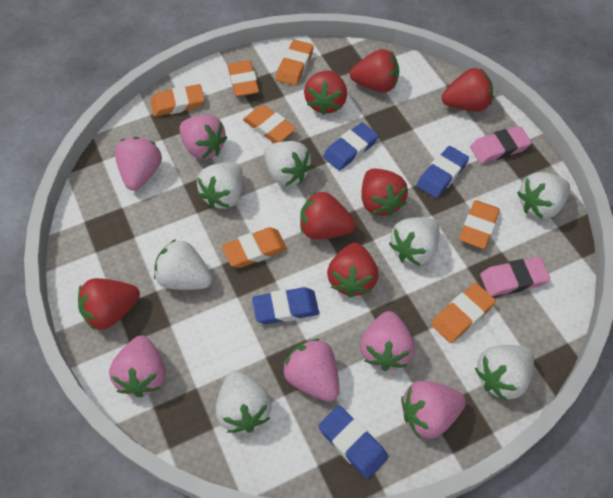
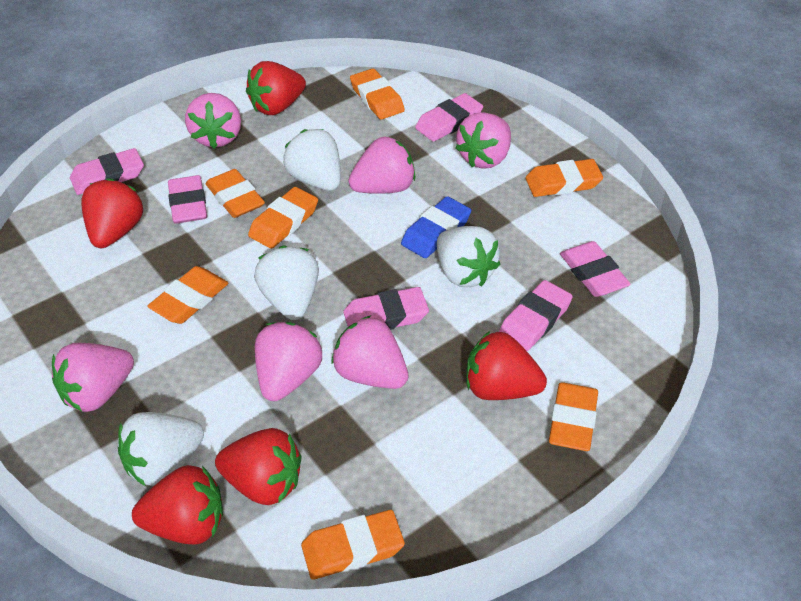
blue eraser: 4 -> 1
pink eraser: 2 -> 6
red strawberry: 7 -> 5
white strawberry: 7 -> 4

